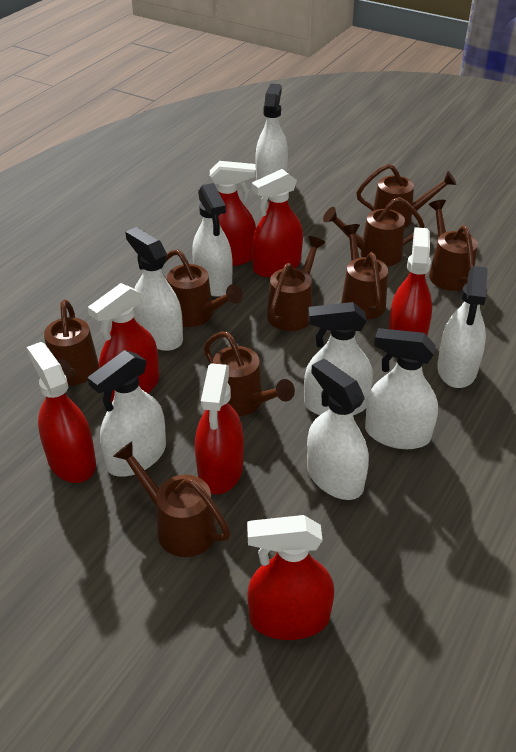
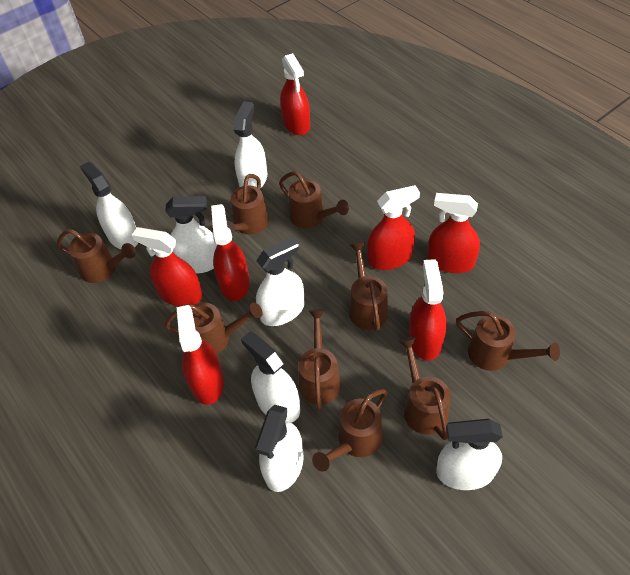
white spray bottle: 8 -> 7

